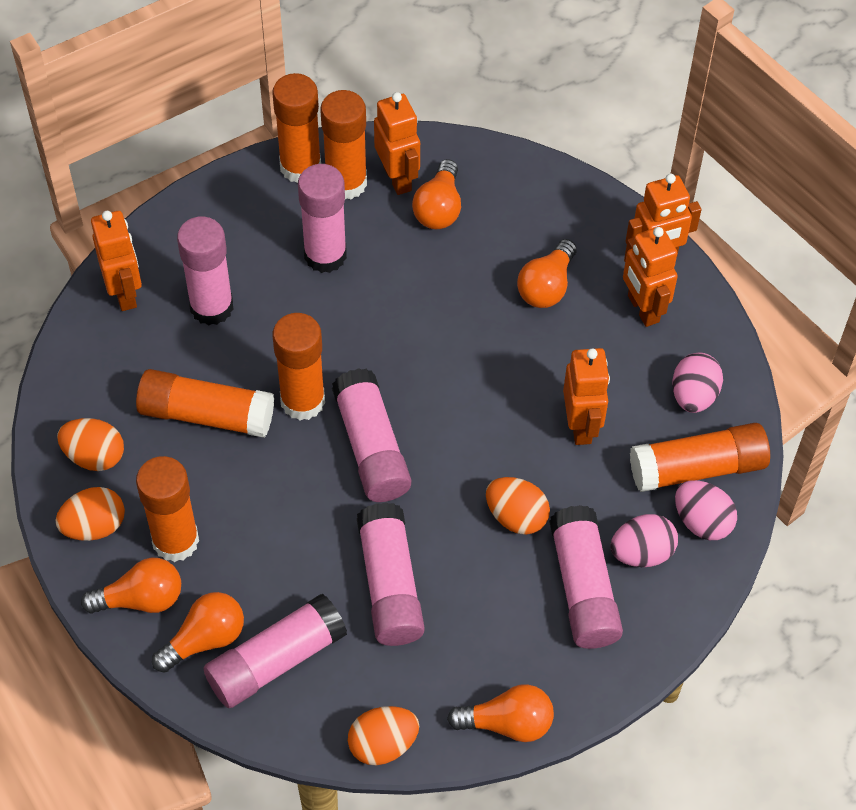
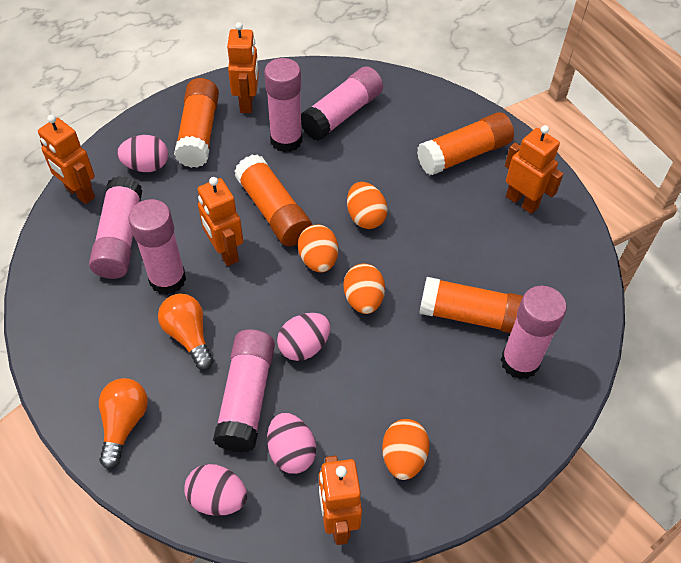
orange glue stick: 6 -> 4
orange light bulb: 5 -> 2
pink egg: 3 -> 4

